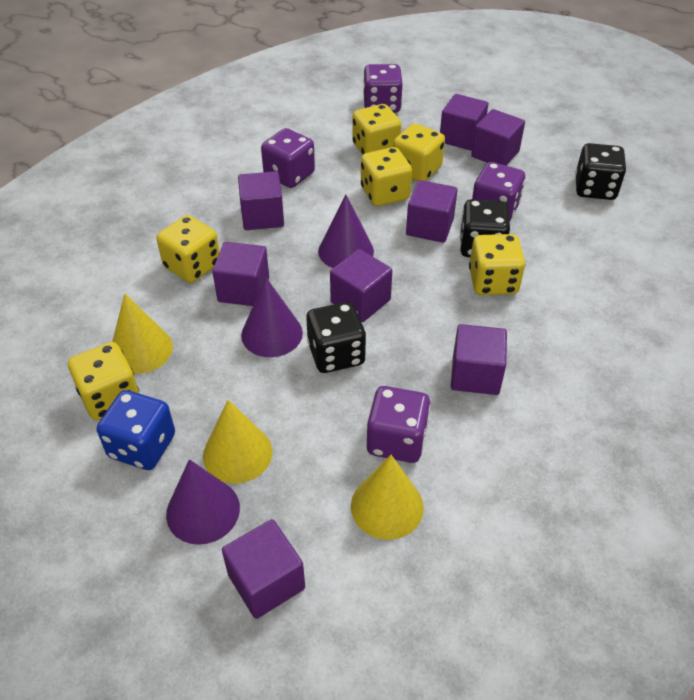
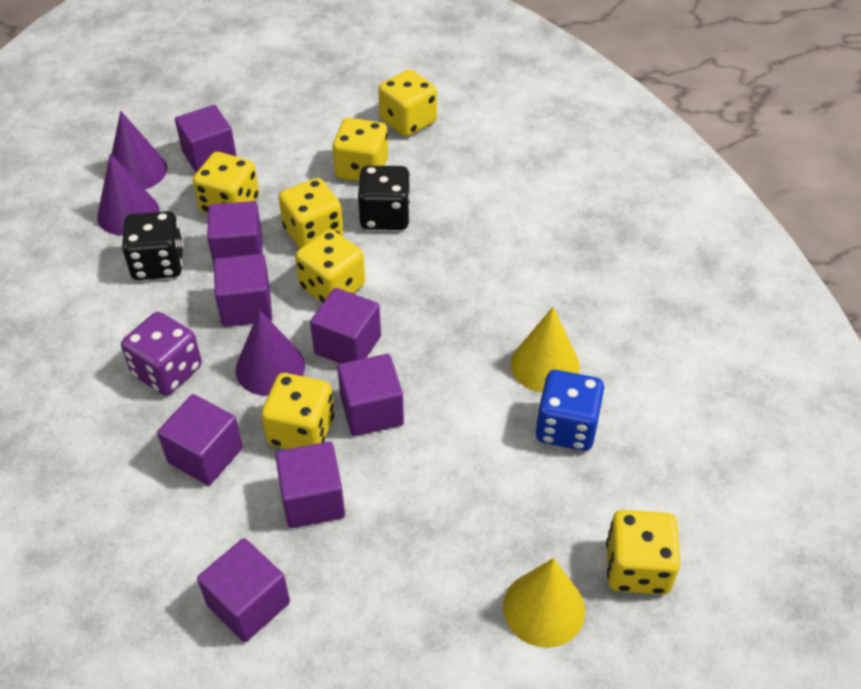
black dice: 3 -> 2
purple dice: 4 -> 1
yellow cone: 3 -> 2
yellow dice: 6 -> 7

